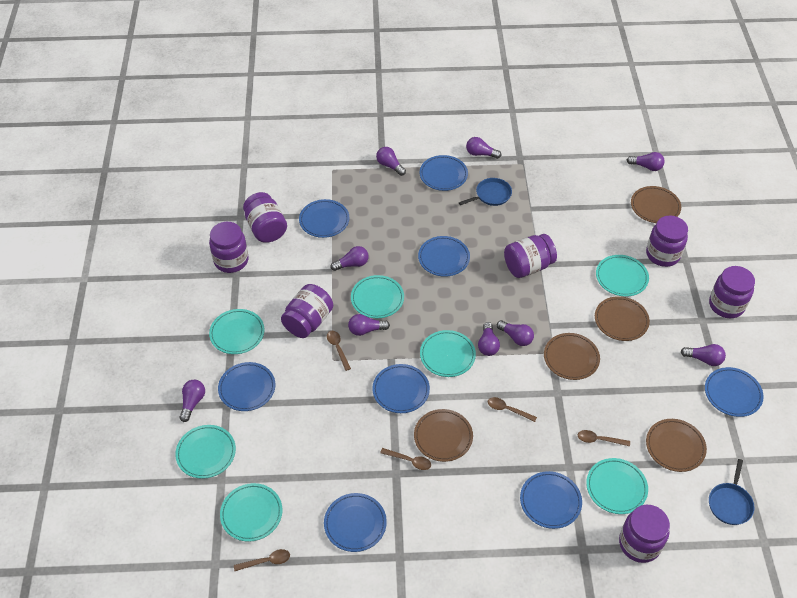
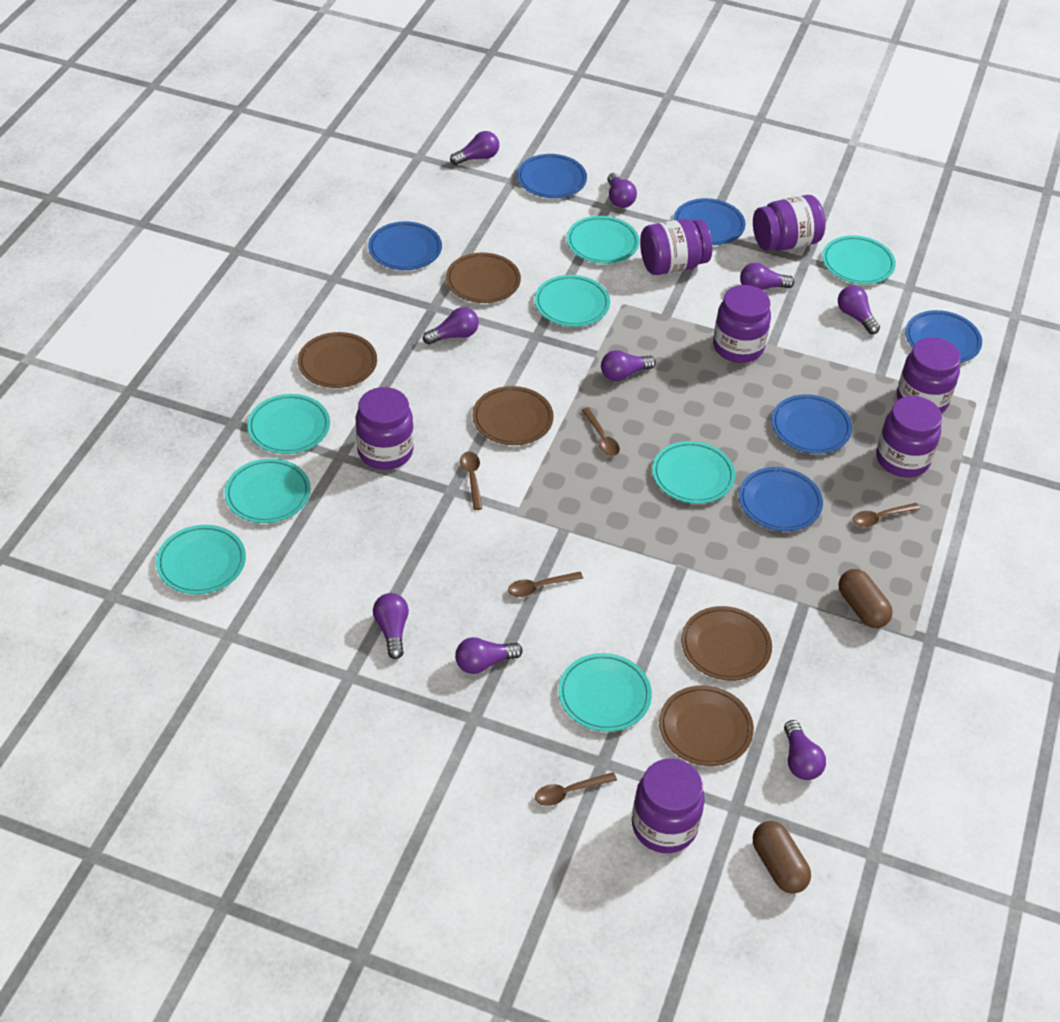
blue pan: 2 -> 0
blue plate: 8 -> 6
brown capsule: 0 -> 2
turquoise plate: 7 -> 8

